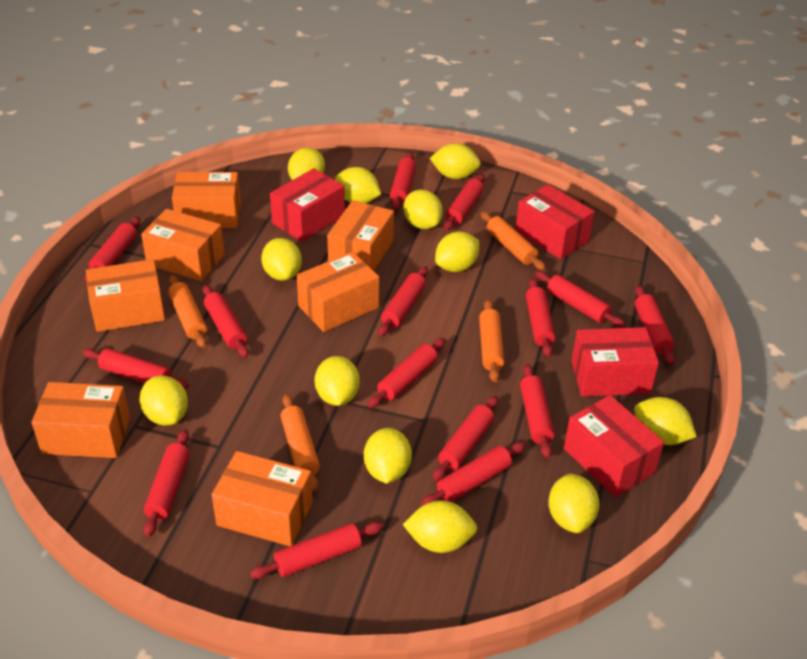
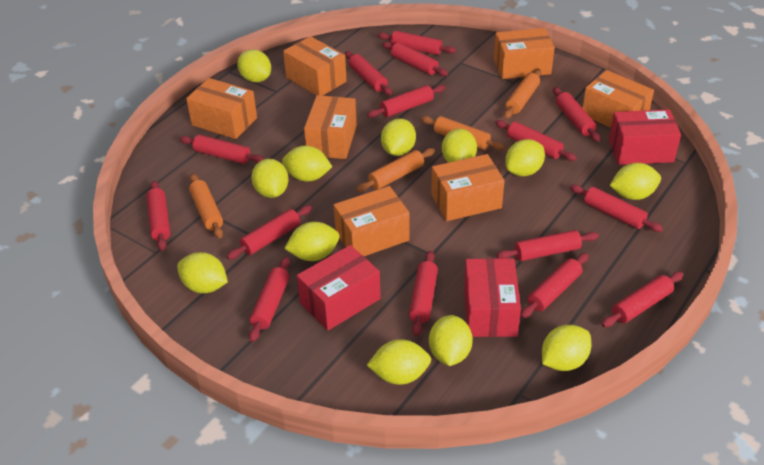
red box: 4 -> 3

